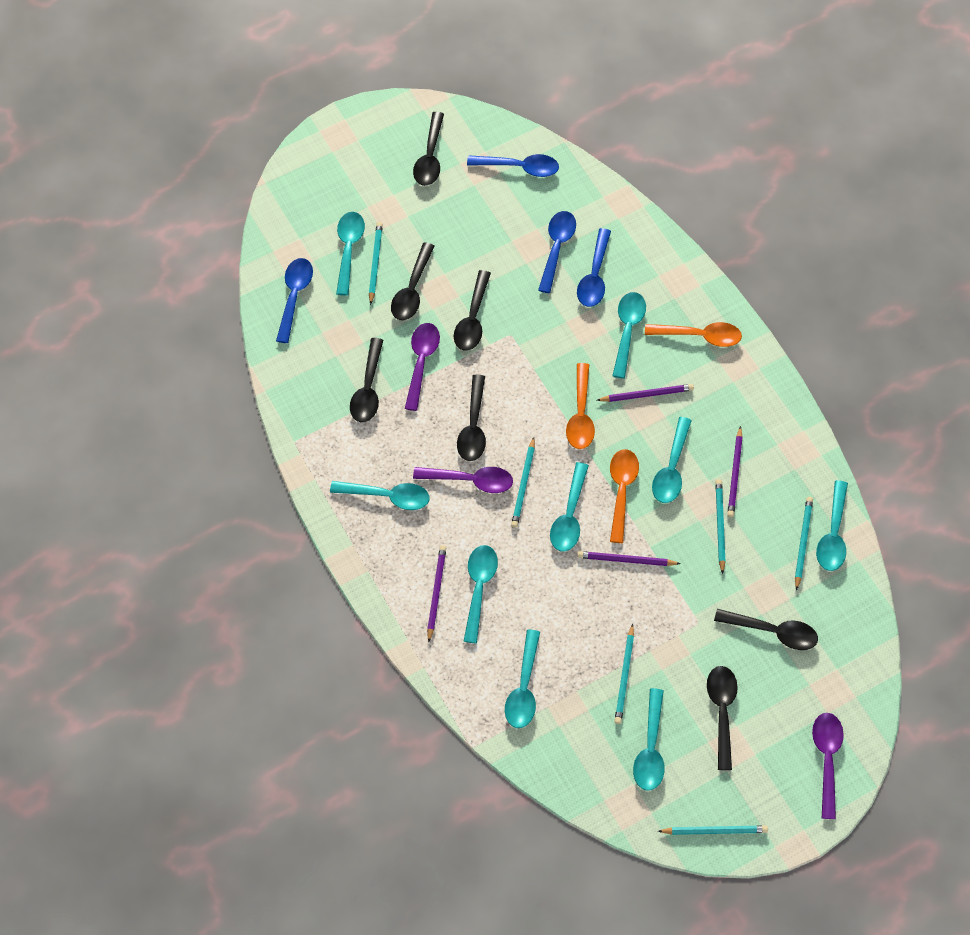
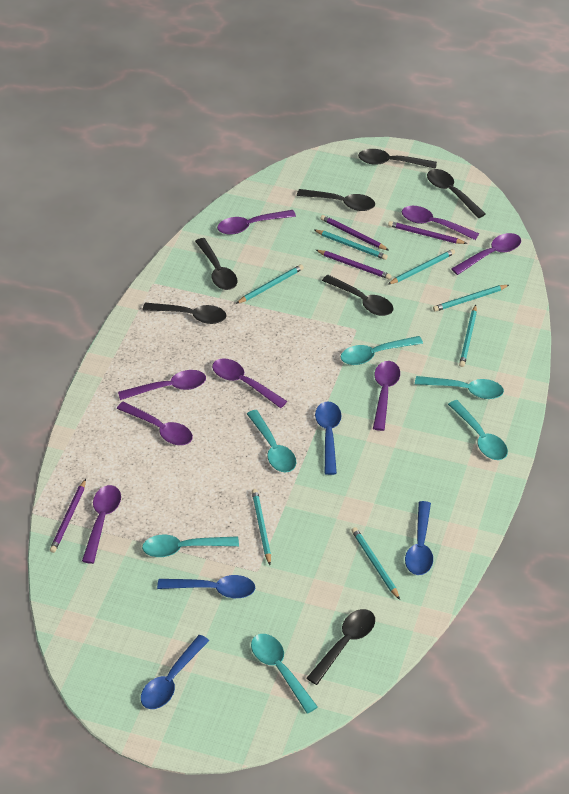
orange spoon: 3 -> 0
purple spoon: 3 -> 8
turquoise pencil: 6 -> 7
turquoise spoon: 9 -> 6

